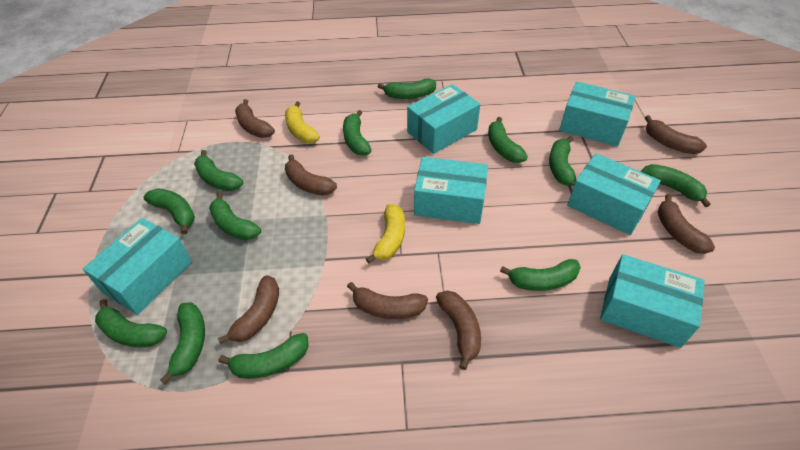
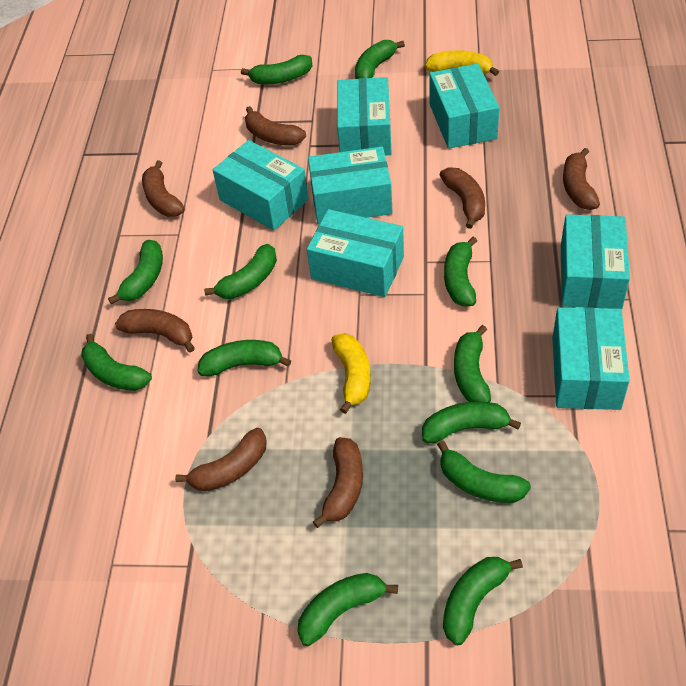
turquoise box: 6 -> 7

